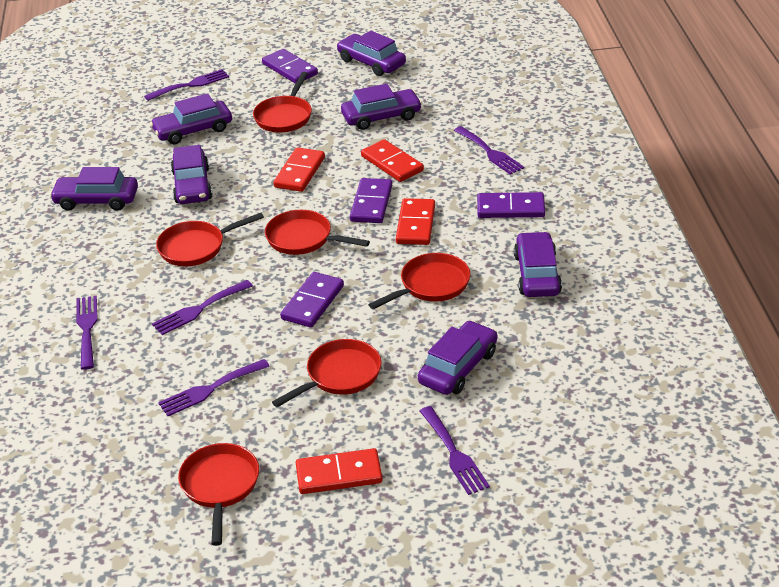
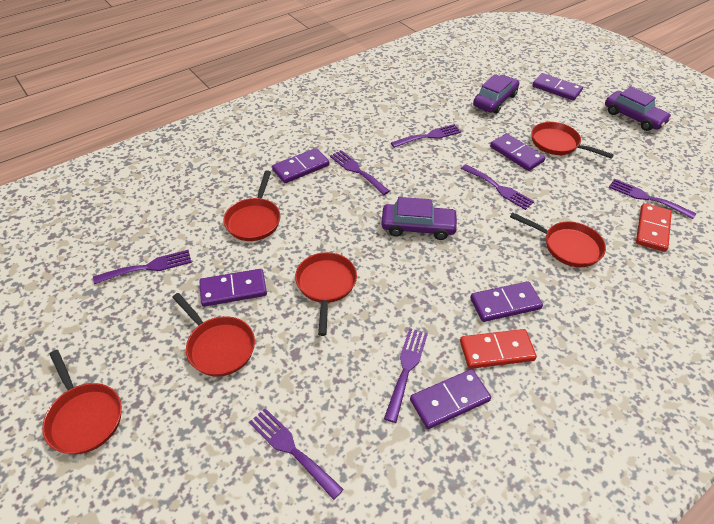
purple car: 7 -> 3
purple domino: 4 -> 6
purple fork: 6 -> 7
red domino: 4 -> 2

